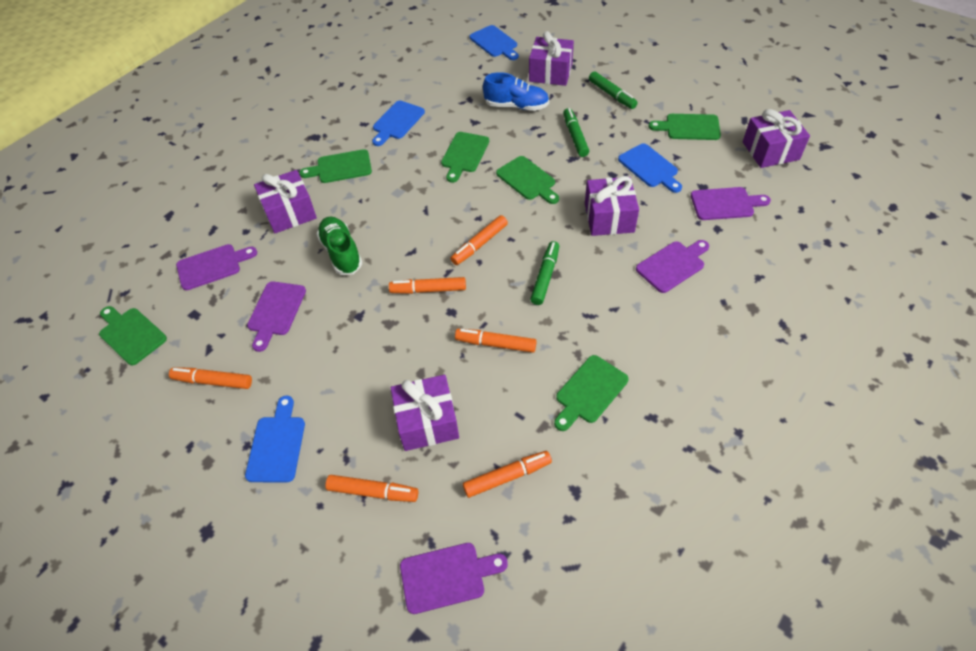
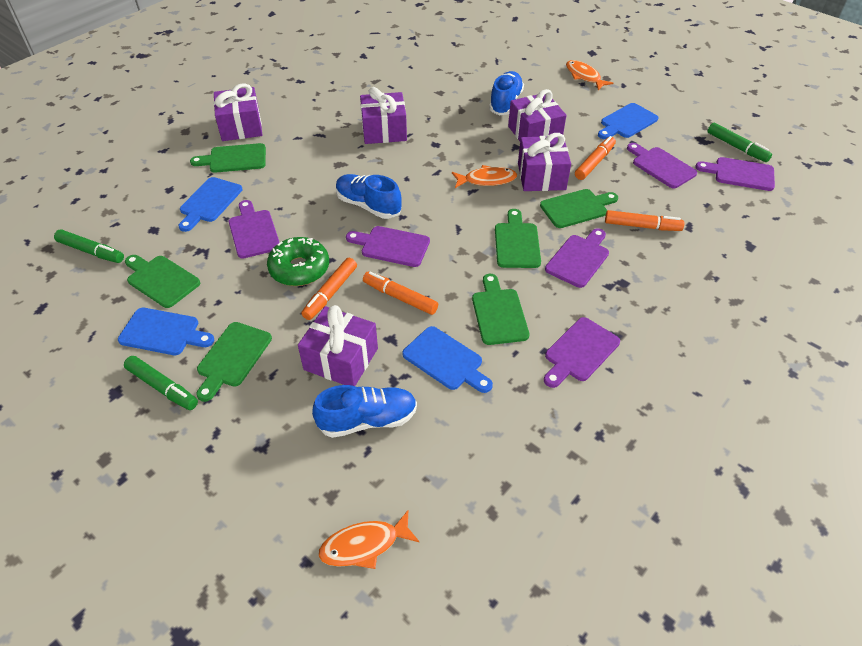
blue shoe: 1 -> 3
green donut: 0 -> 1
green shoe: 1 -> 0
orange fish: 0 -> 3
orange marker: 6 -> 4
purple cutting board: 5 -> 6

